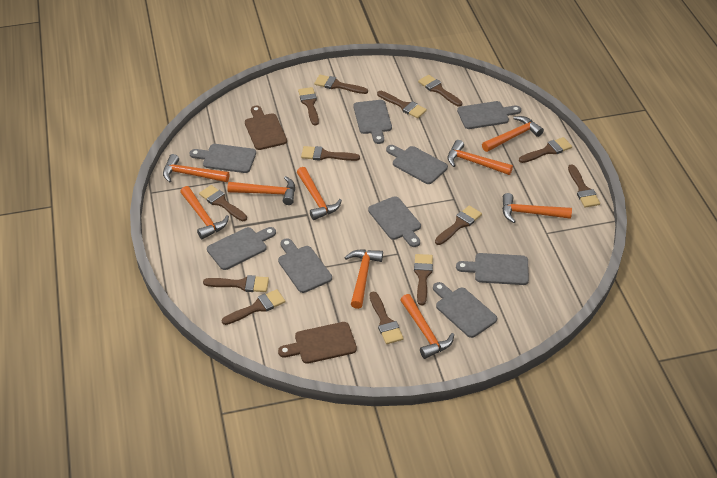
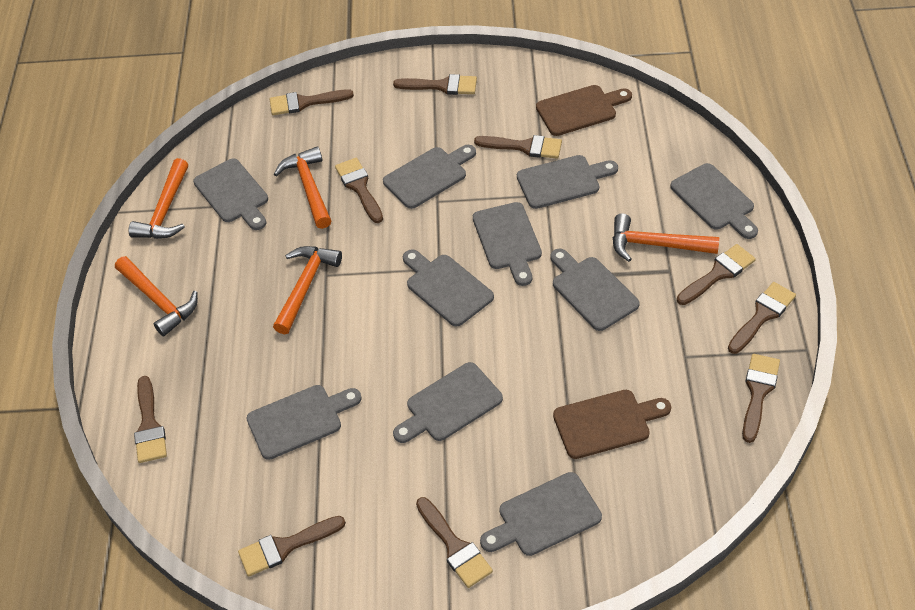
brown brush: 13 -> 10
grey cutting board: 9 -> 10
orange hammer: 9 -> 5

